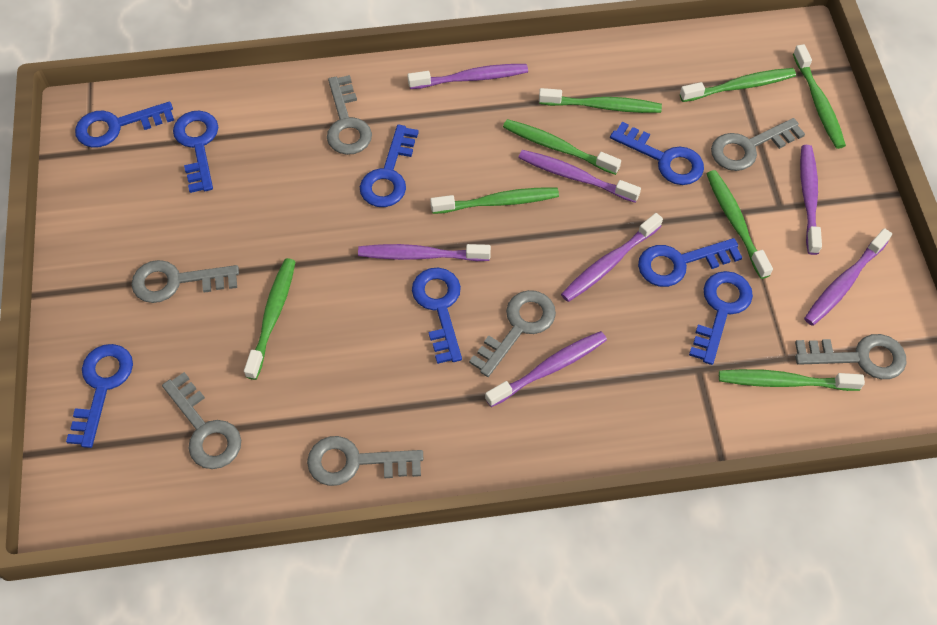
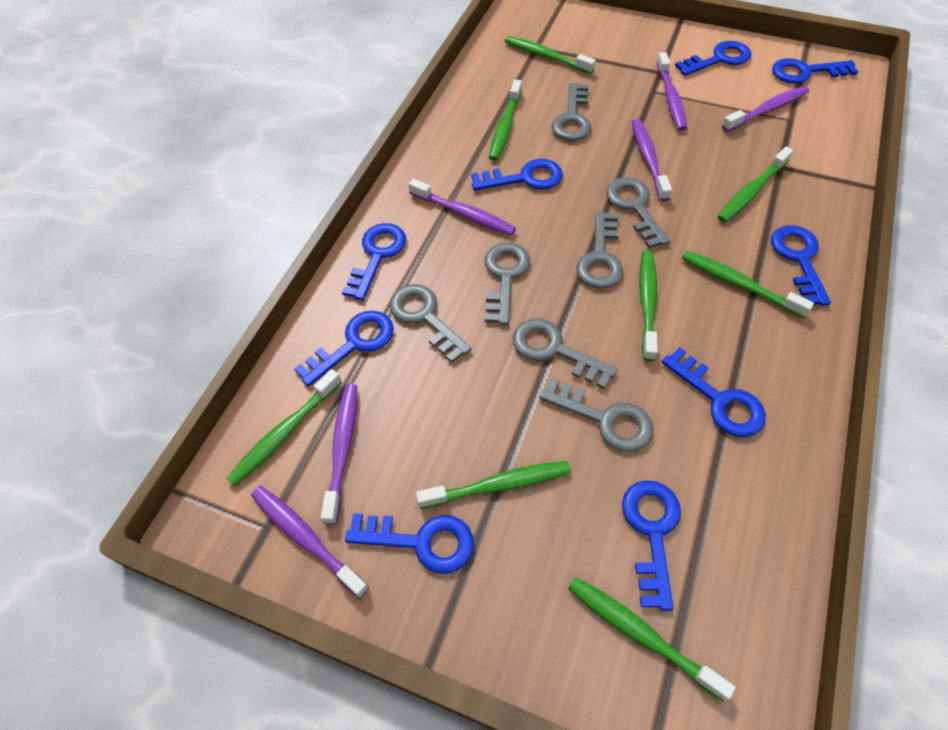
blue key: 8 -> 9
purple toothbrush: 7 -> 6

